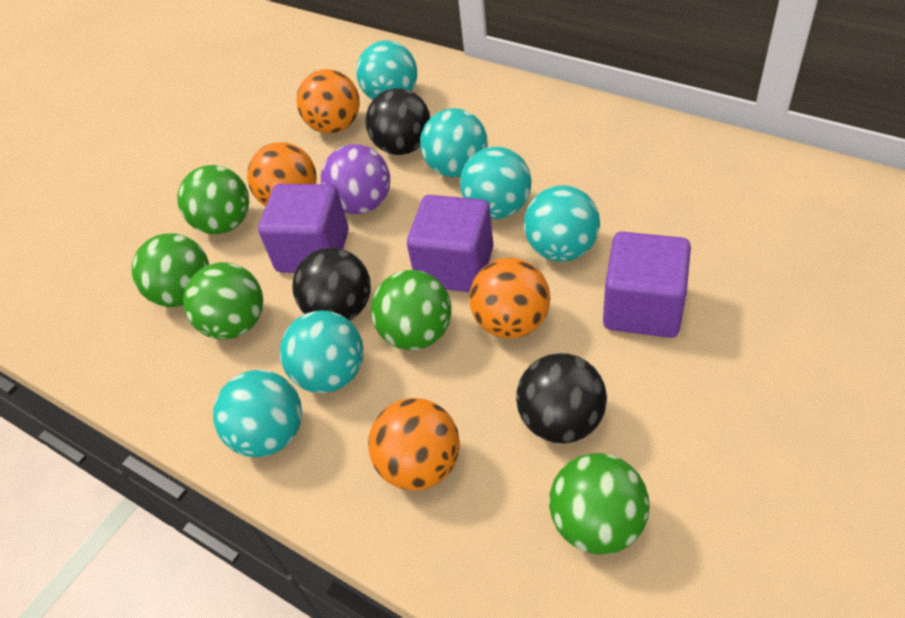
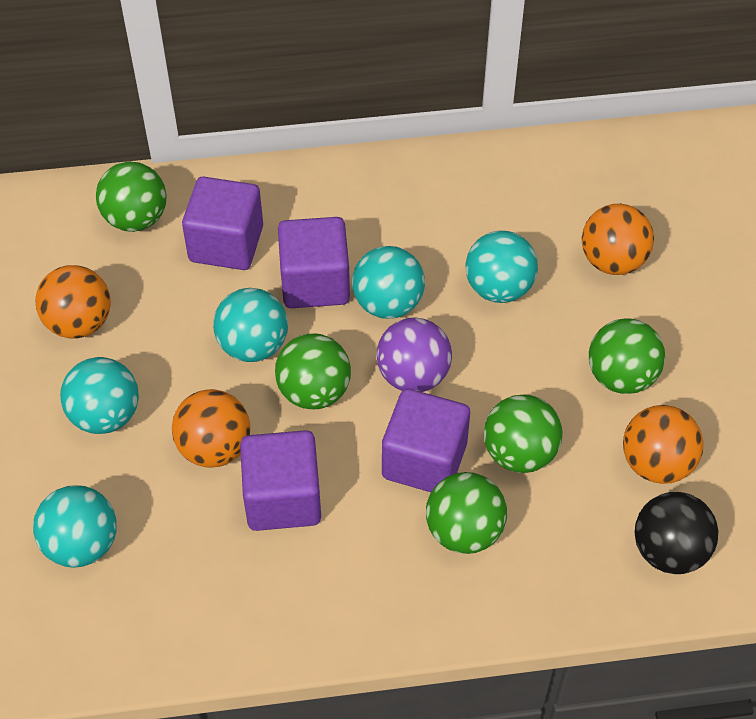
black ball: 3 -> 1
purple cube: 3 -> 4
turquoise ball: 6 -> 5

